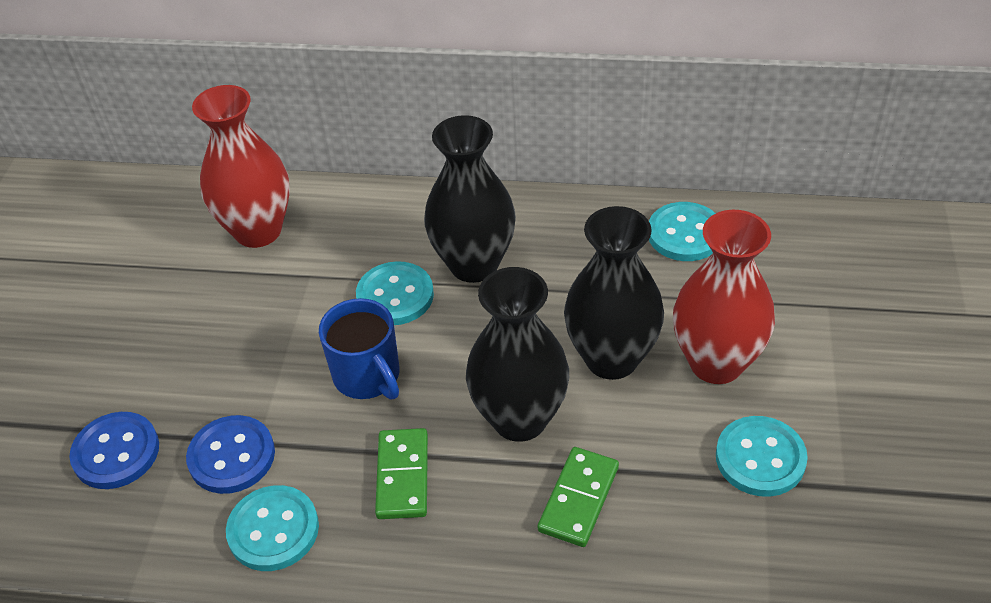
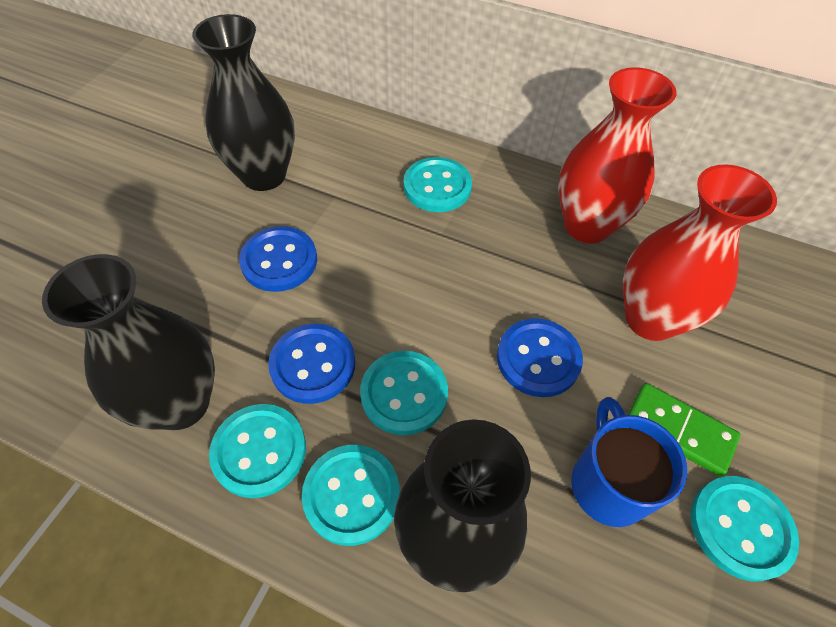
blue button: 2 -> 3
green domino: 2 -> 1
turquoise button: 4 -> 5

